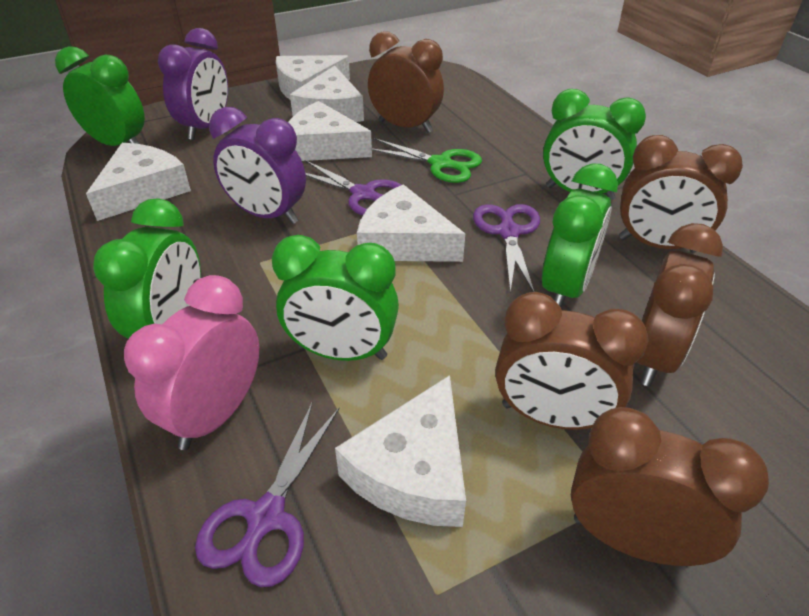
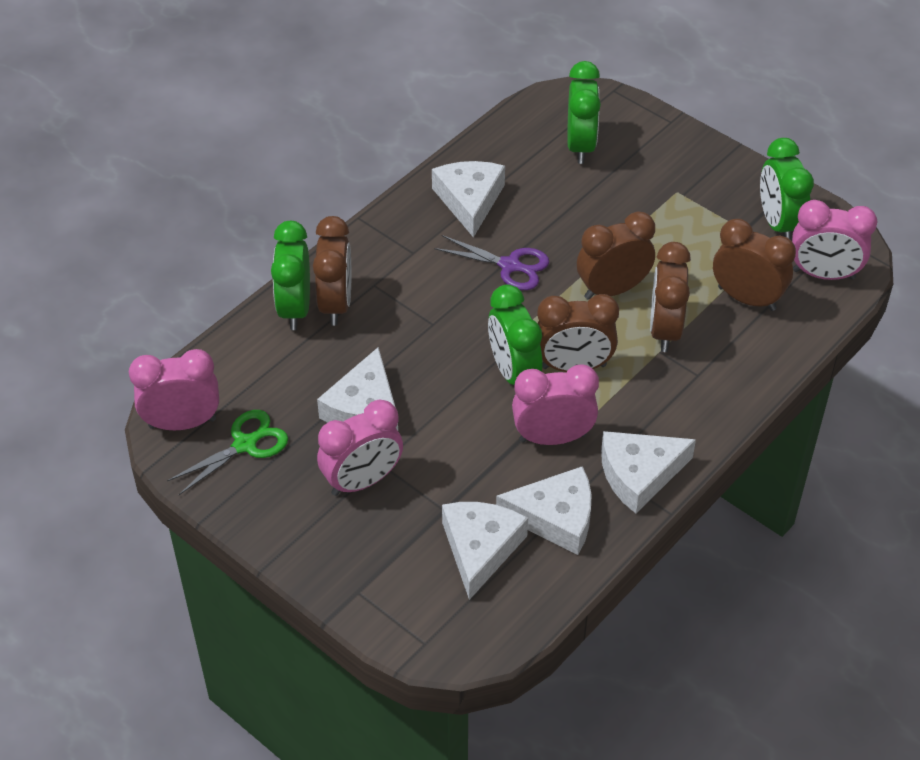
green clock: 5 -> 4
pink clock: 1 -> 4
purple clock: 2 -> 0
purple scissors: 3 -> 1
white cheese: 6 -> 5

